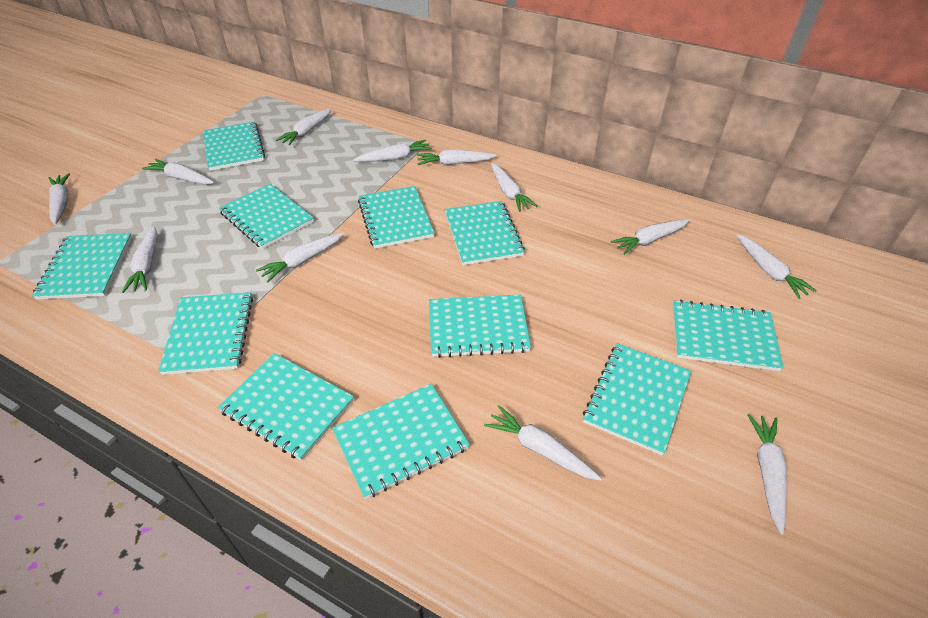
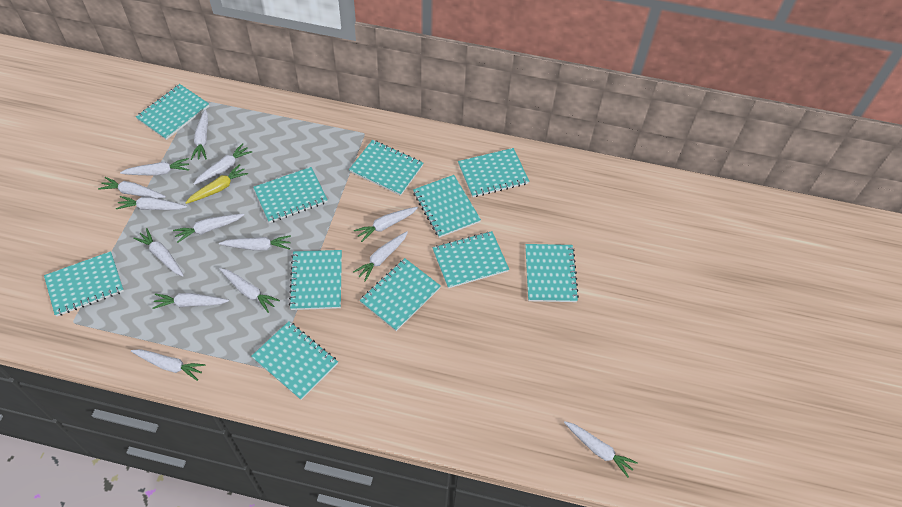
white carrot: 12 -> 14
yellow carrot: 0 -> 1

